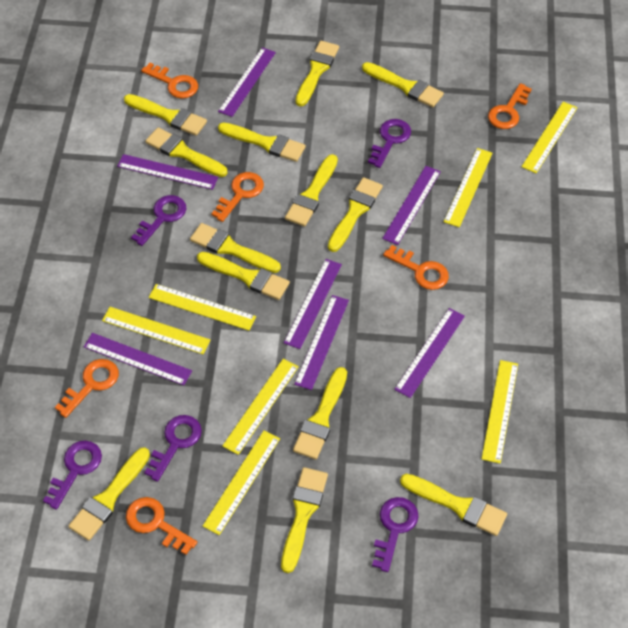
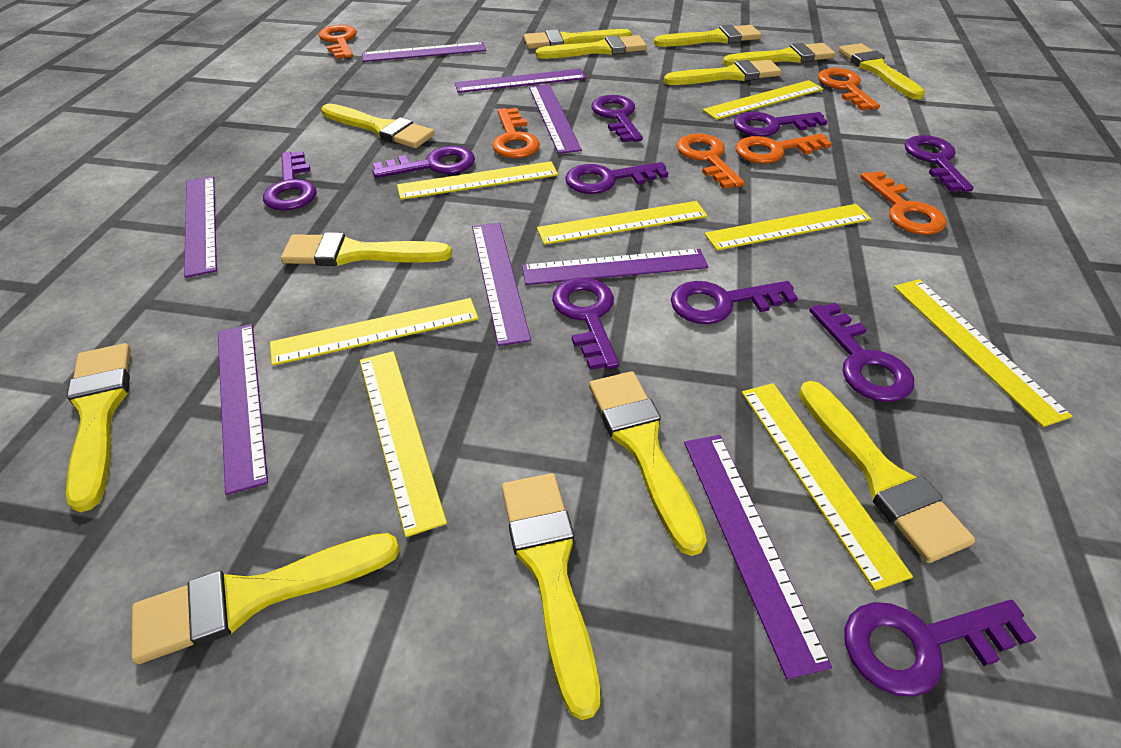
purple key: 5 -> 10
purple ruler: 7 -> 8
yellow ruler: 7 -> 8

